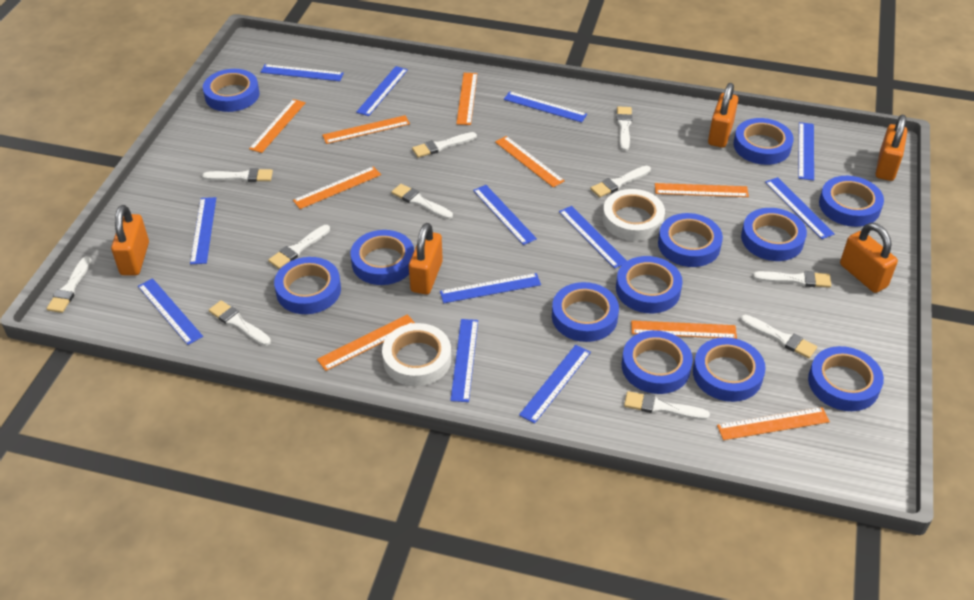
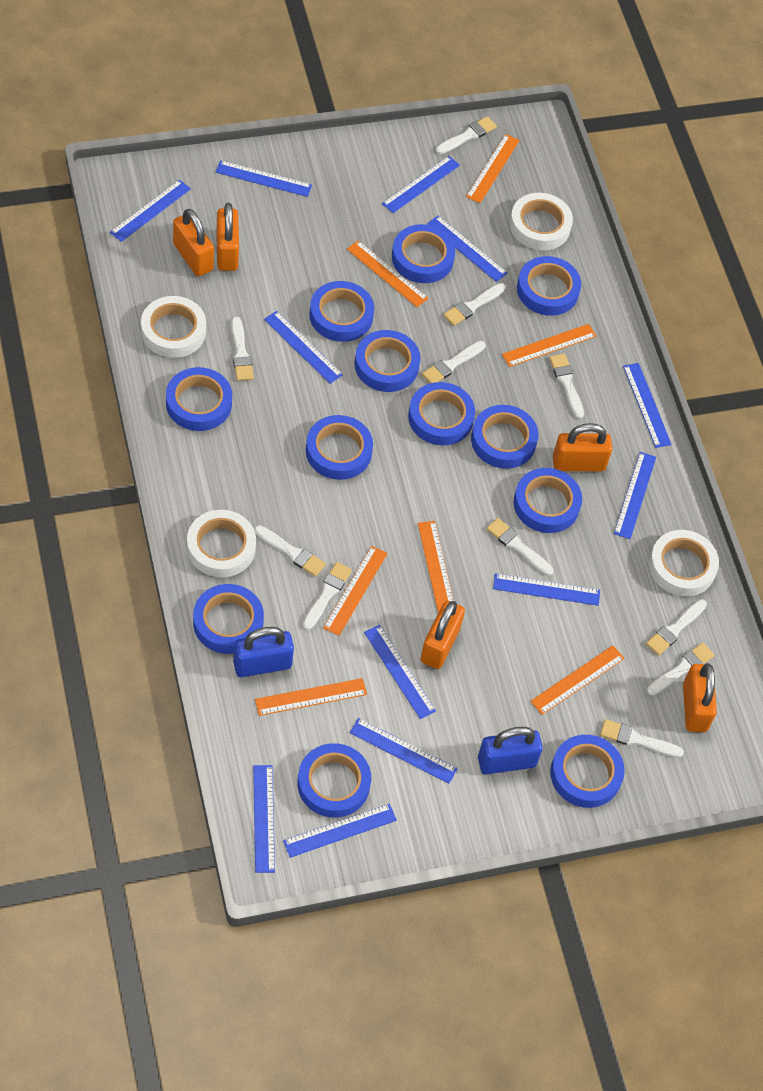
blue padlock: 0 -> 2
orange ruler: 9 -> 7
white tape: 2 -> 4

